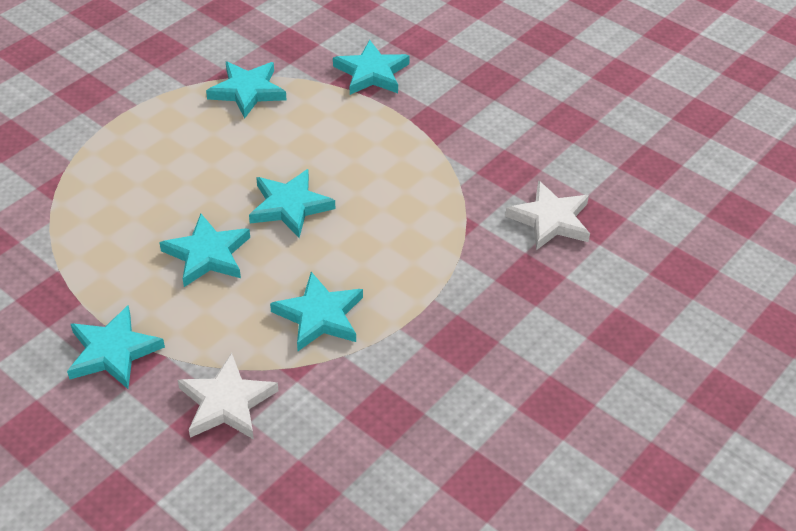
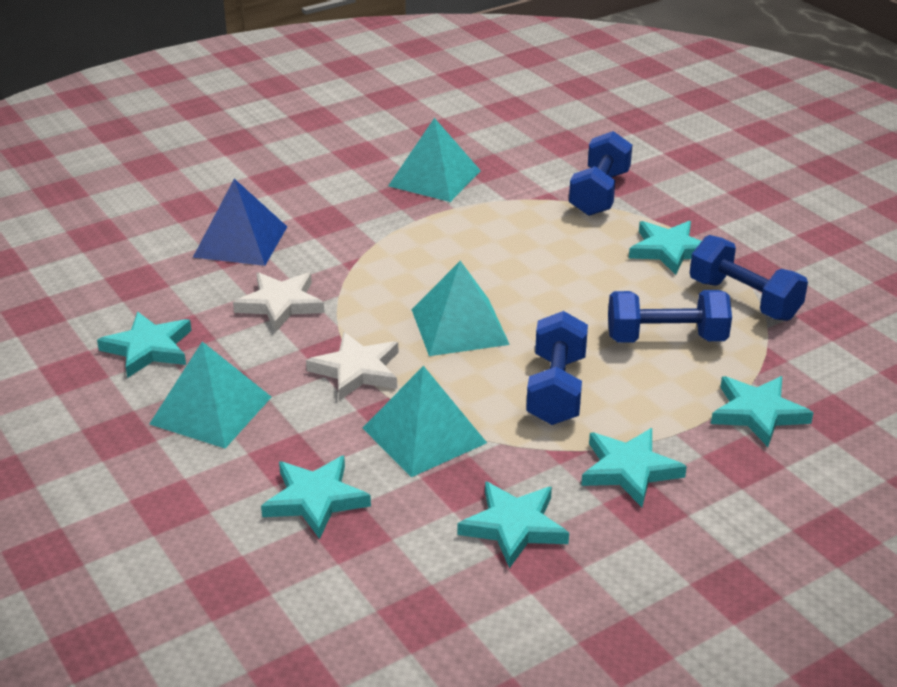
blue dumbbell: 0 -> 4
blue pyramid: 0 -> 1
turquoise pyramid: 0 -> 4

